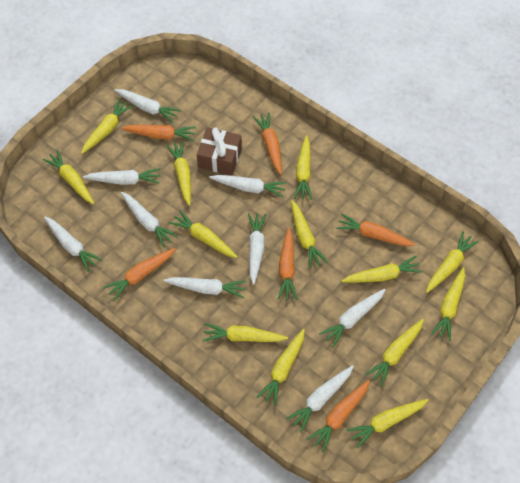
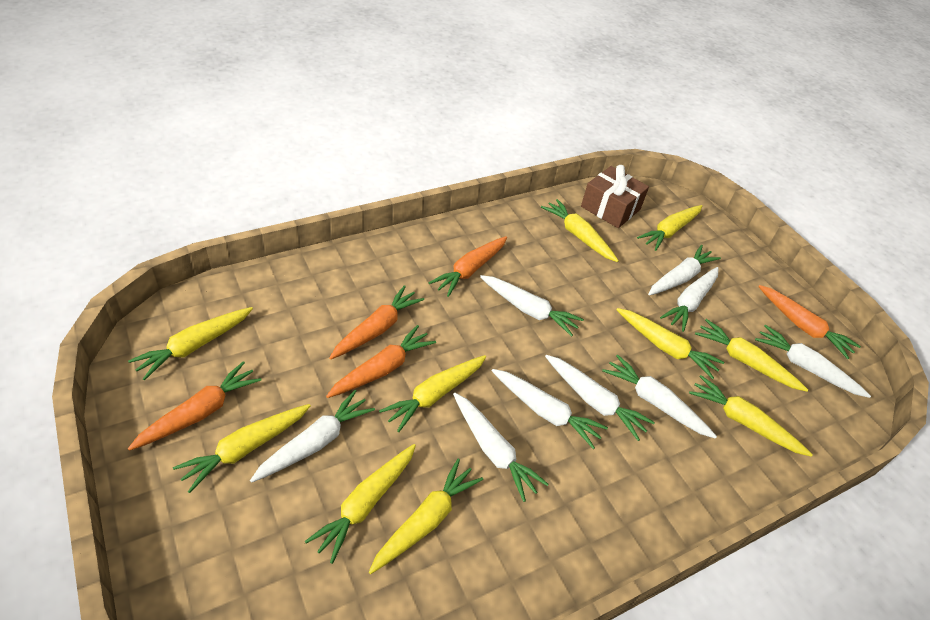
orange carrot: 6 -> 5
yellow carrot: 13 -> 10

